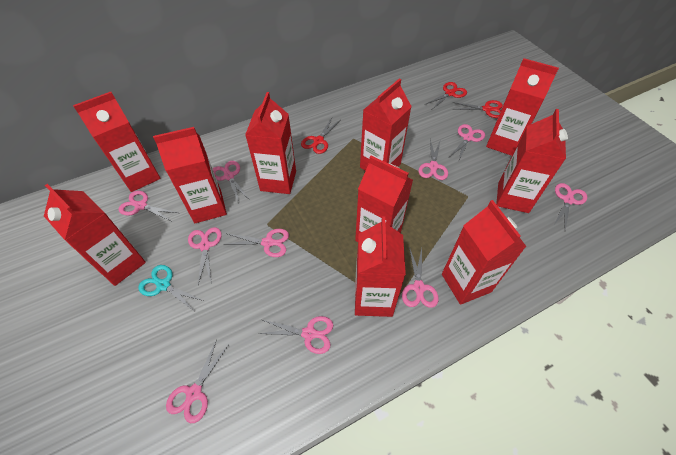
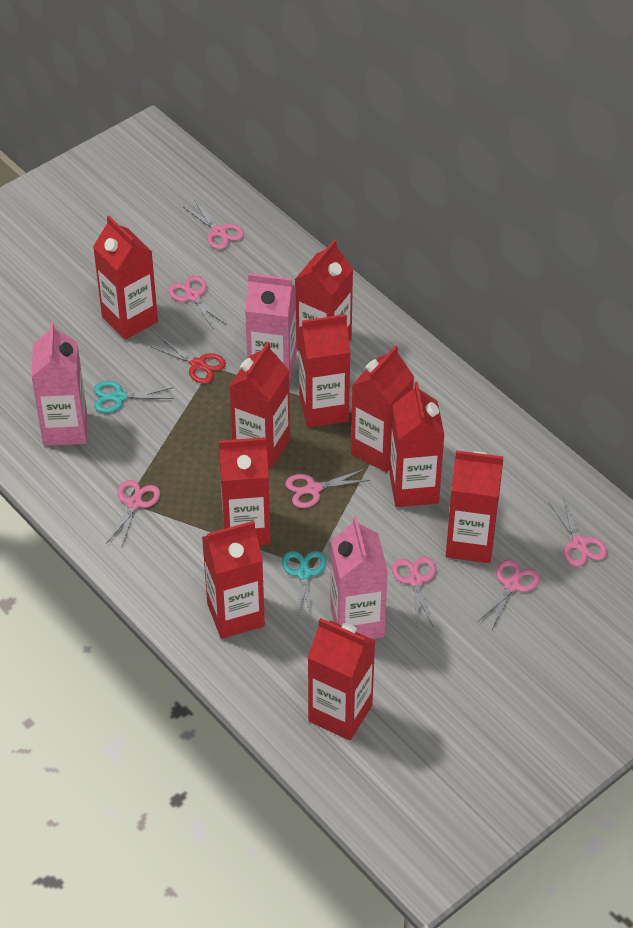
pink carton: 0 -> 3
pink scissors: 10 -> 7
red scissors: 3 -> 1
turquoise scissors: 1 -> 2

